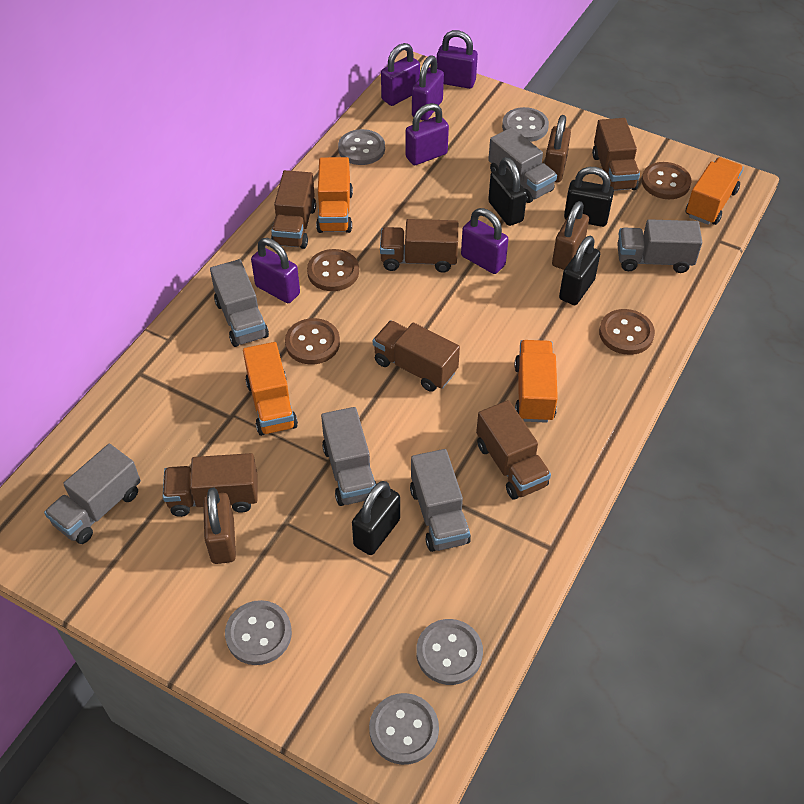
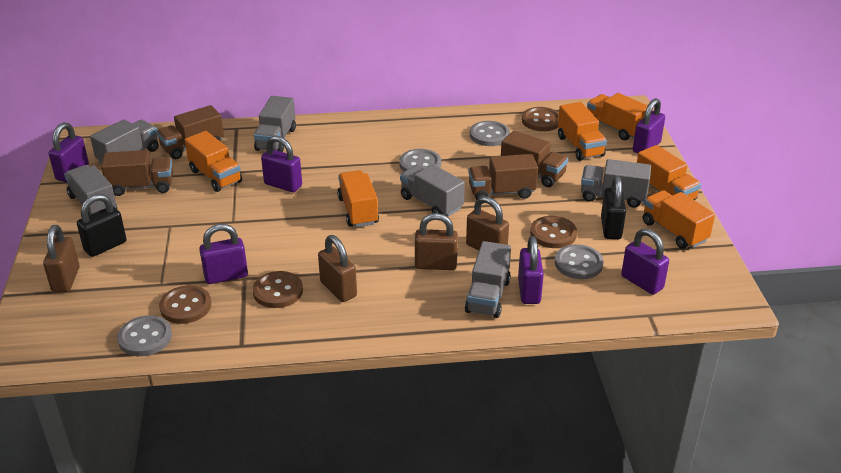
black padlock: 4 -> 2
brown padlock: 3 -> 4
brown truck: 6 -> 4
grey button: 5 -> 4
orange truck: 4 -> 6

